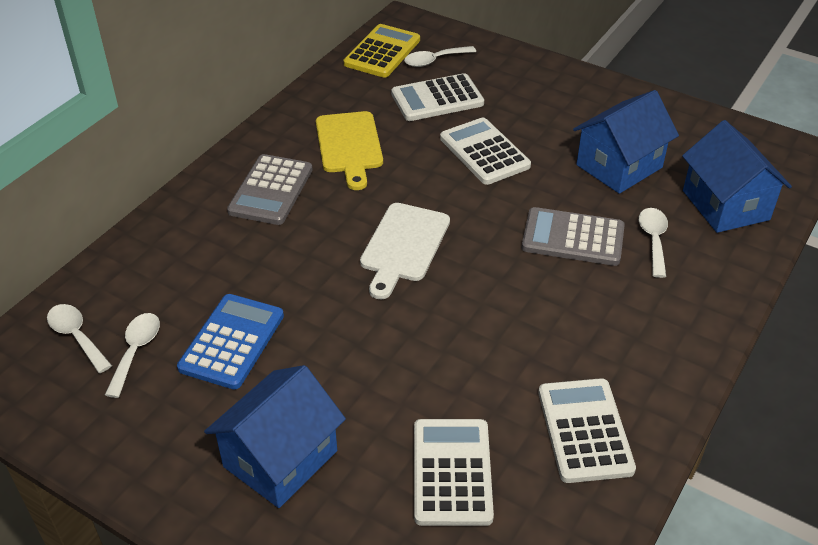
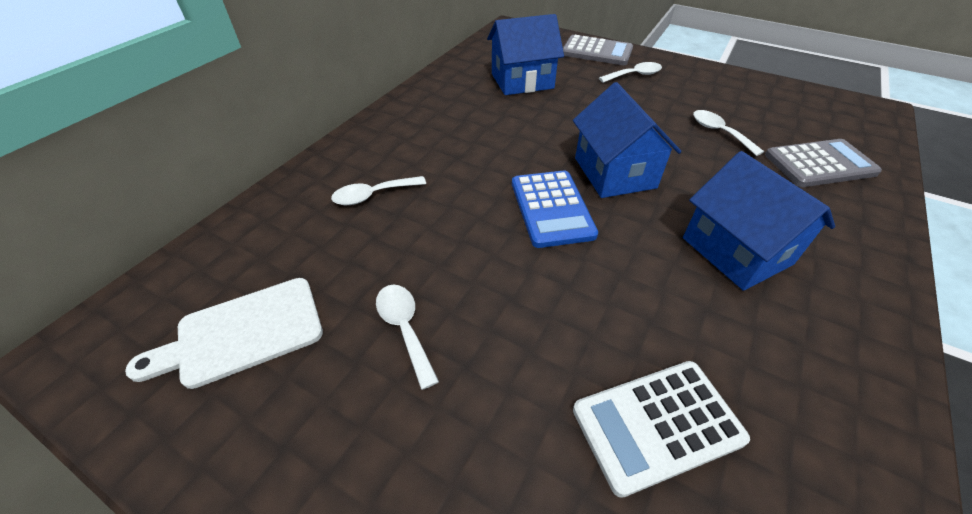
white calculator: 4 -> 1
yellow calculator: 1 -> 0
yellow cutting board: 1 -> 0

